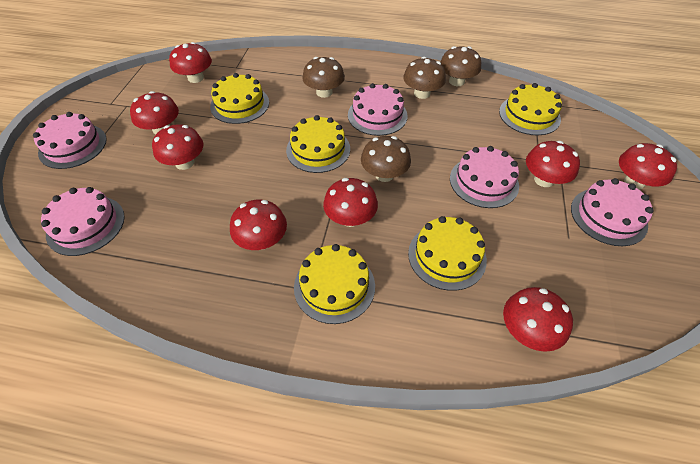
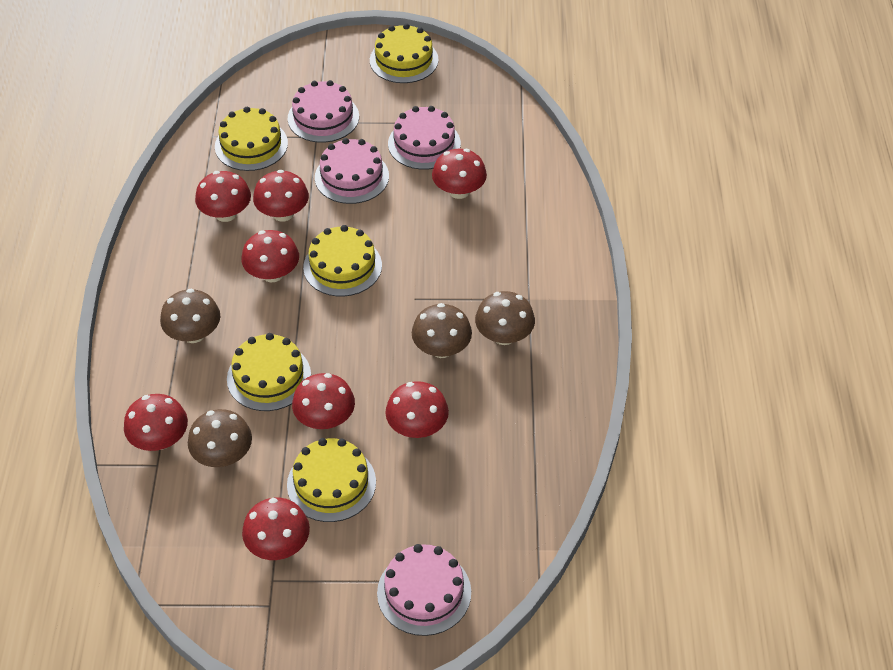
pink cake: 5 -> 4

